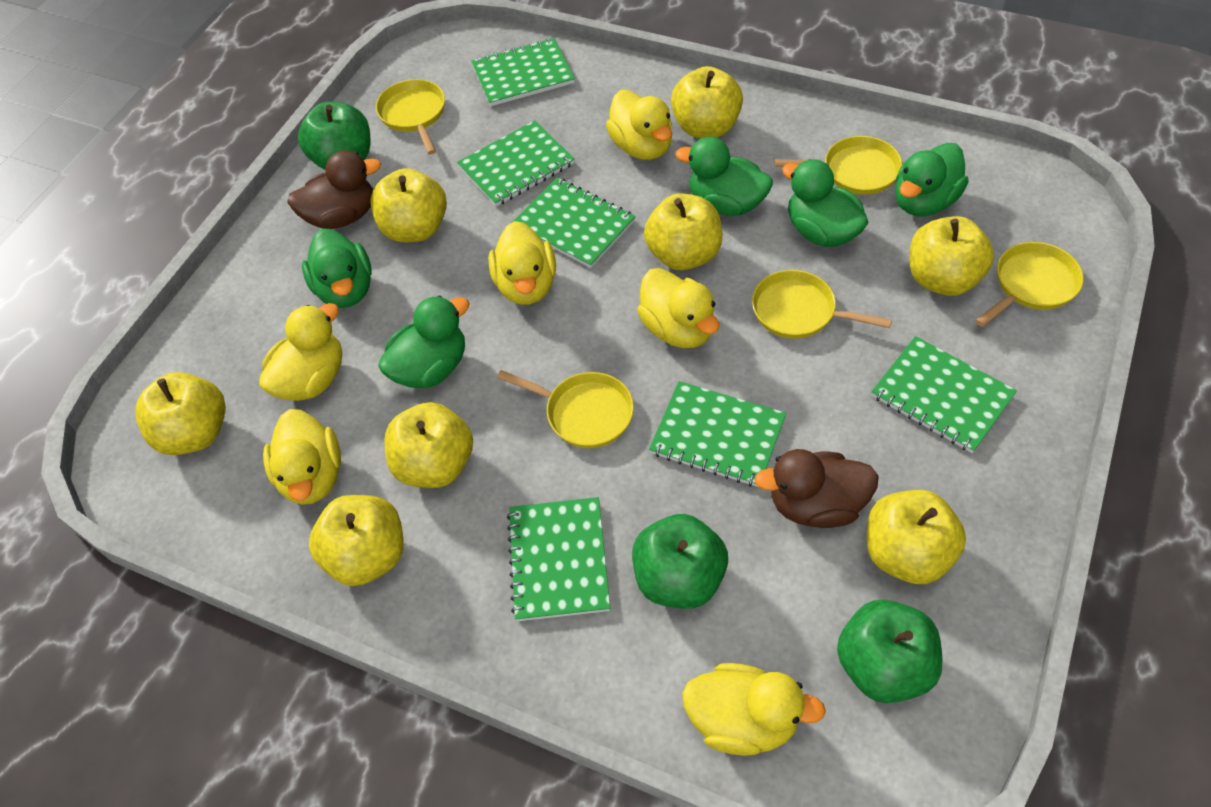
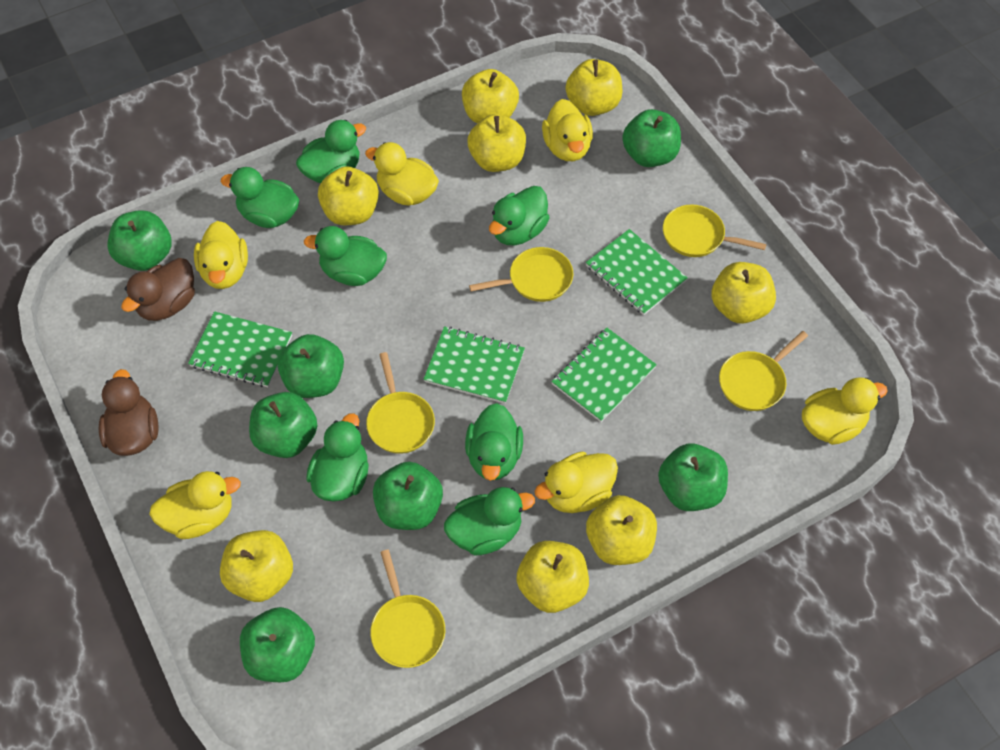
green apple: 3 -> 7
green duck: 5 -> 7
green notebook: 6 -> 4

